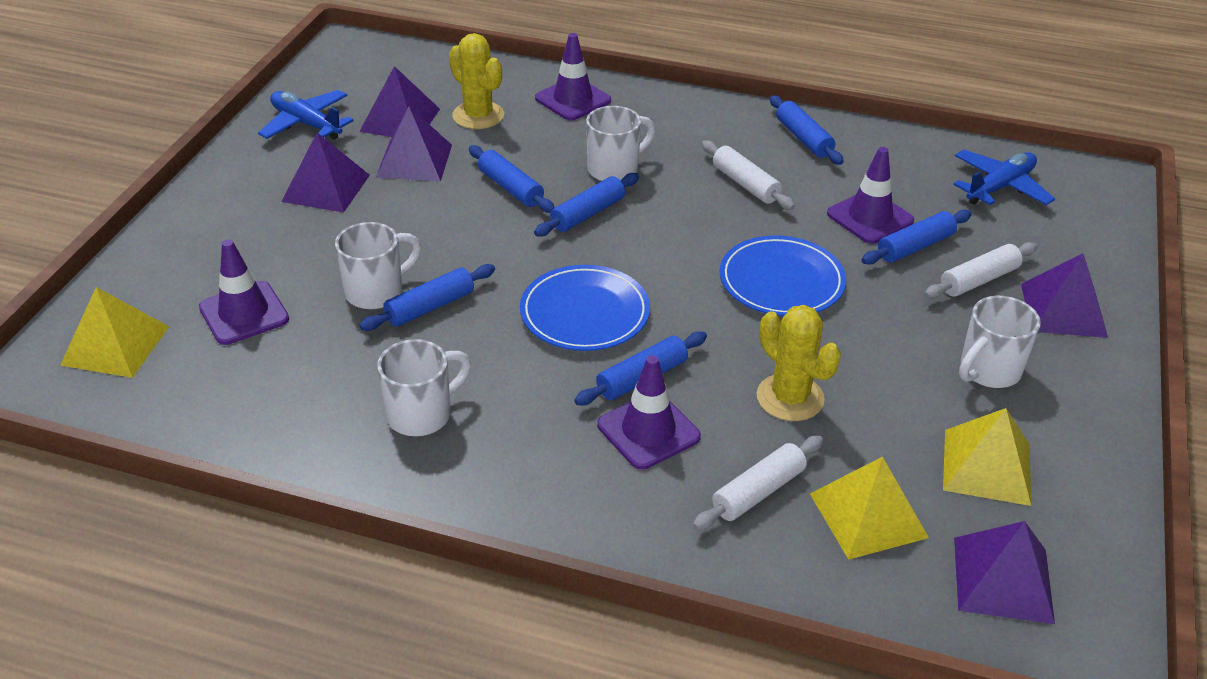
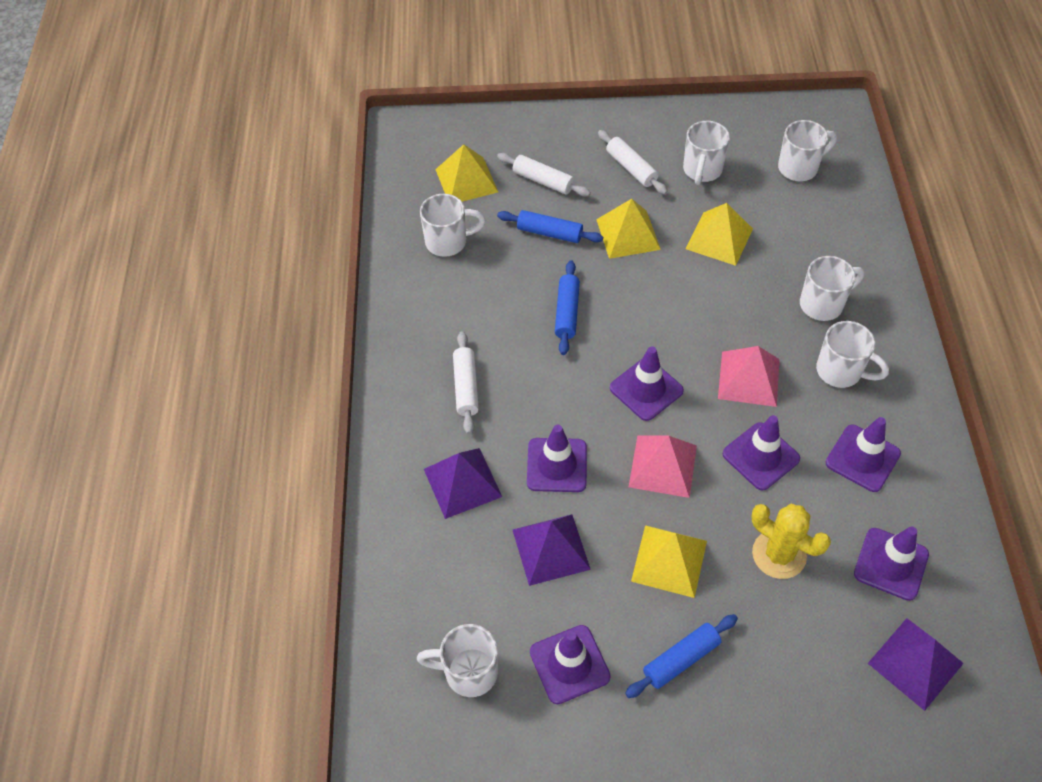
blue plane: 2 -> 0
blue plate: 2 -> 0
blue rolling pin: 6 -> 3
pink pyramid: 0 -> 2
purple pyramid: 5 -> 3
purple traffic cone: 4 -> 6
white mug: 4 -> 6
yellow cactus: 2 -> 1
yellow pyramid: 3 -> 4

